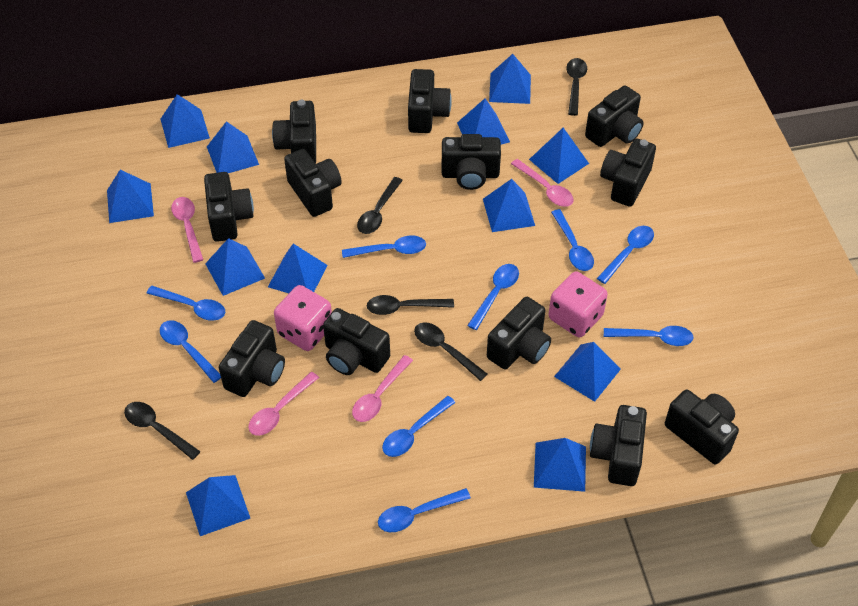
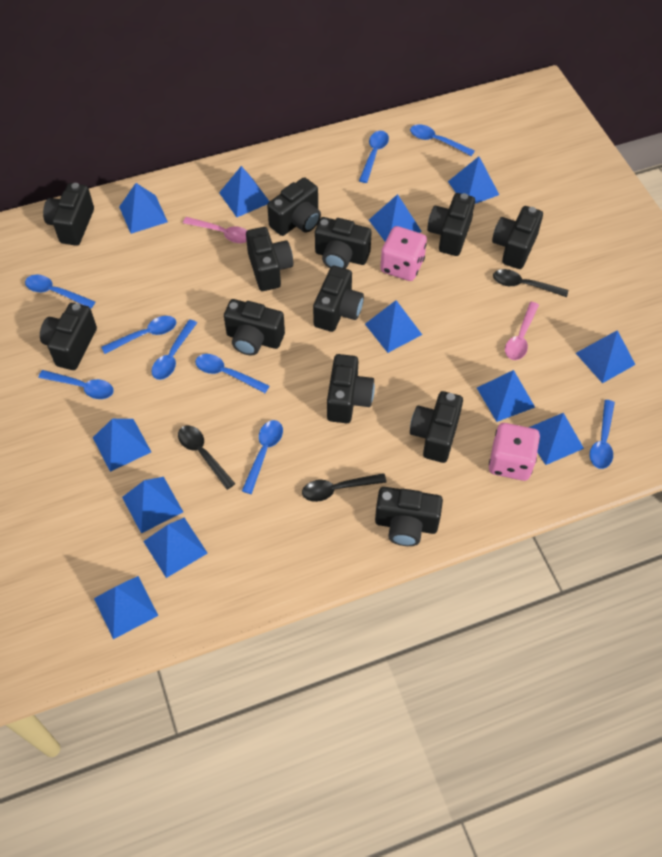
black spoon: 5 -> 3
pink spoon: 4 -> 2

